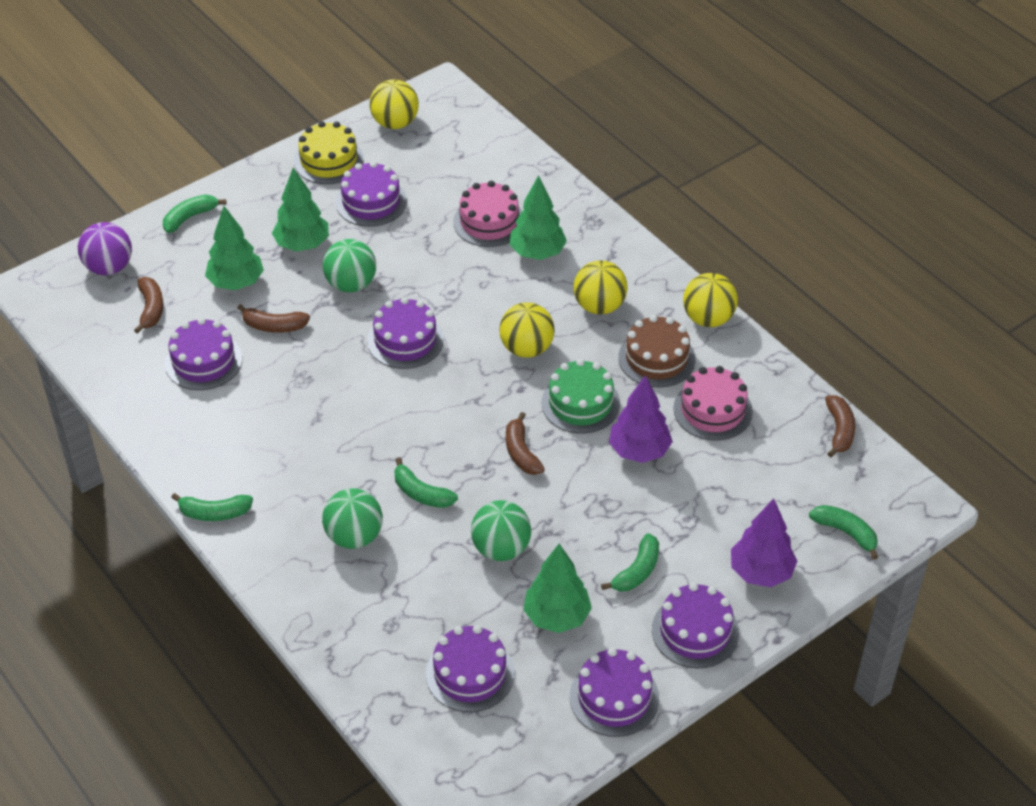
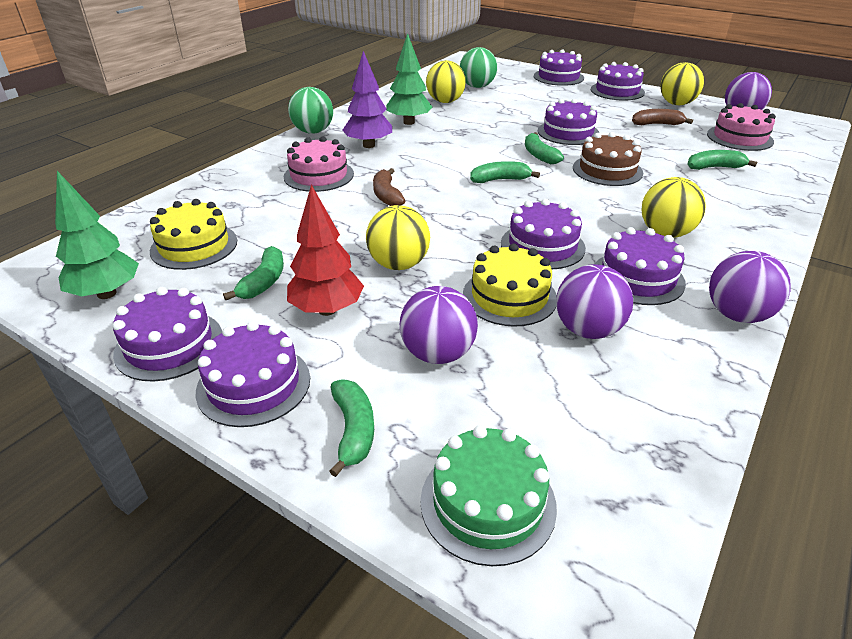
brown banana: 4 -> 2
green ball: 3 -> 2
green tree: 4 -> 2
purple ball: 1 -> 4
purple cake: 6 -> 7
purple tree: 2 -> 1
red tree: 0 -> 1
yellow cake: 1 -> 2

